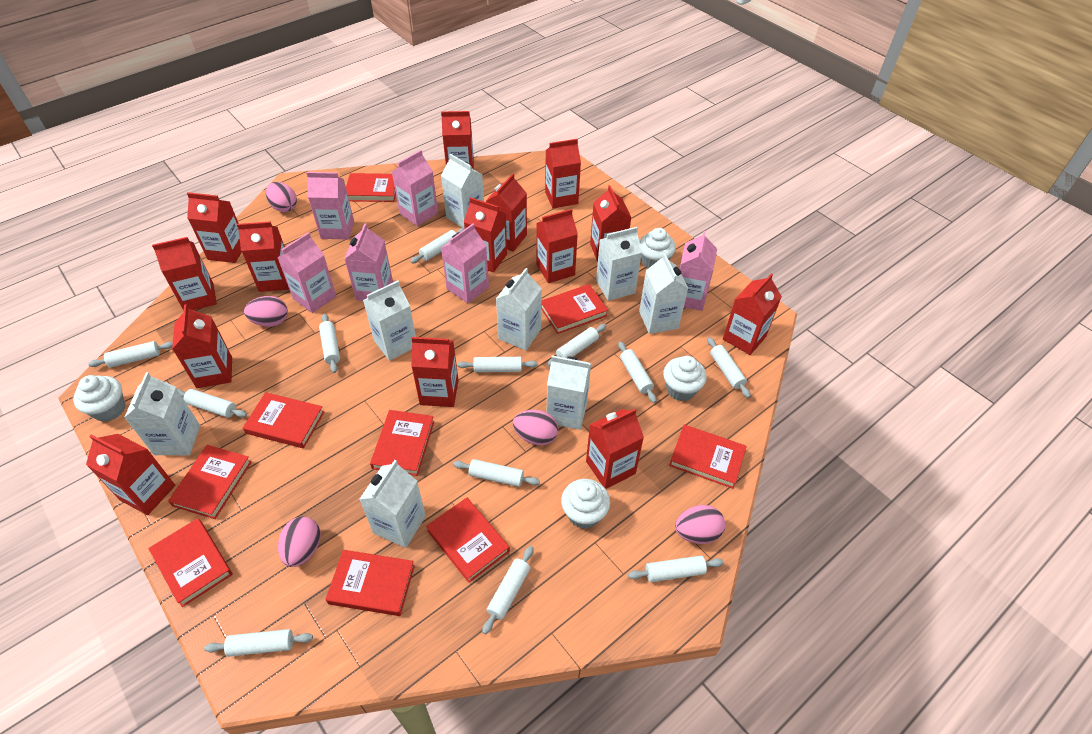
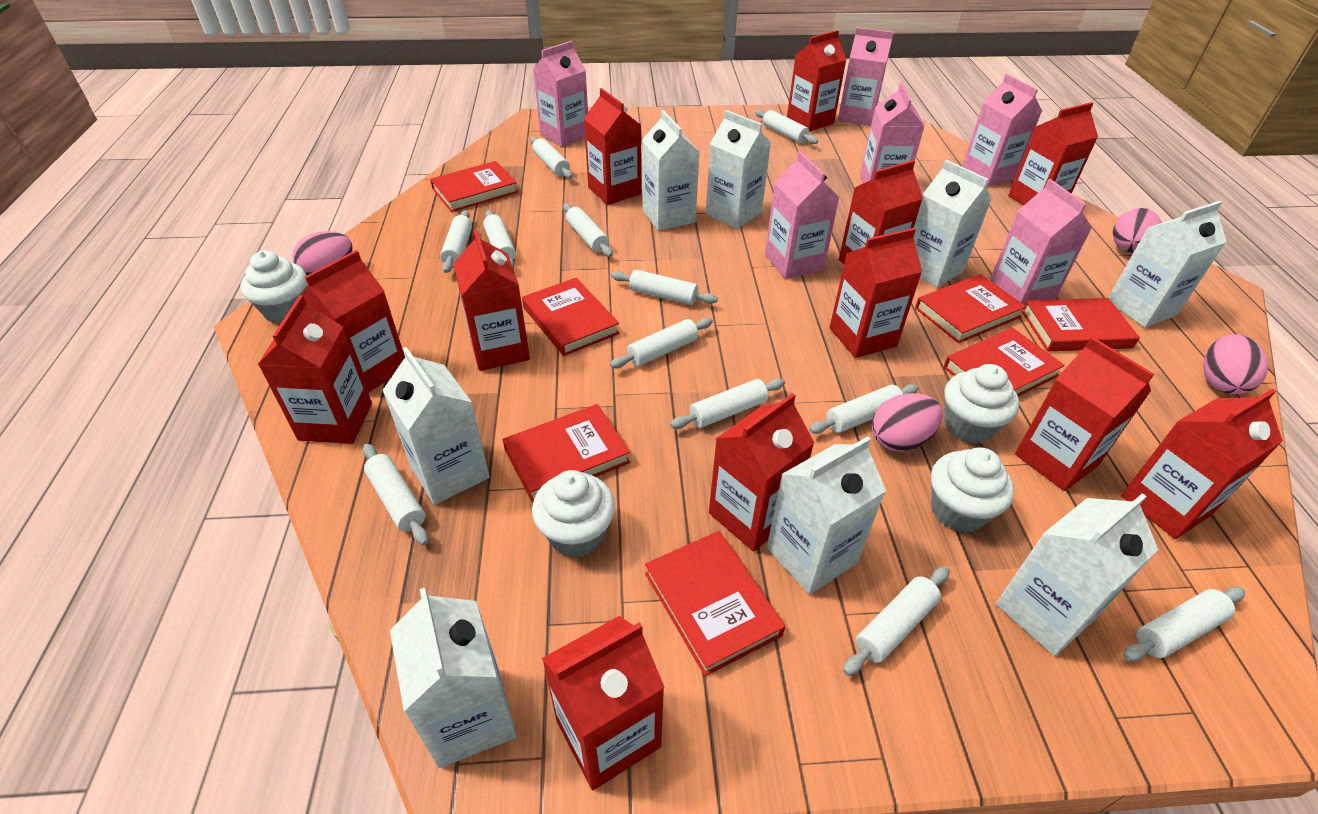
pink egg: 5 -> 4
red book: 9 -> 7
red carton: 14 -> 12

